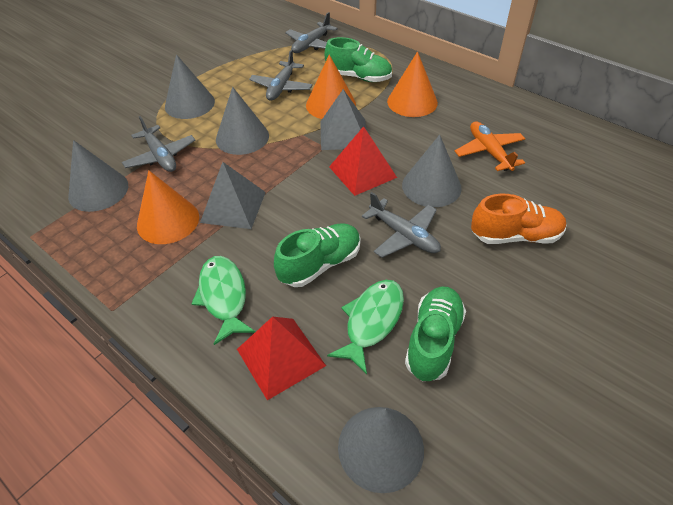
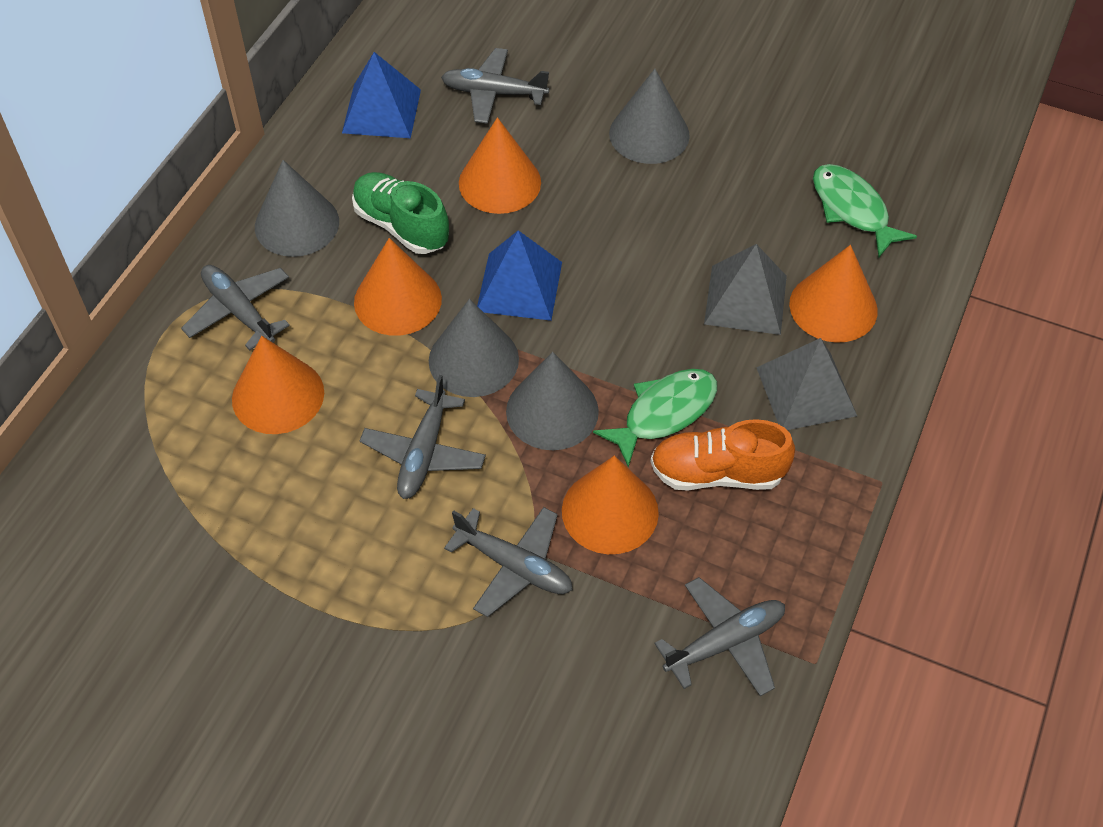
blue pyramid: 0 -> 2
green shoe: 3 -> 1
grey cone: 5 -> 4
grey plane: 4 -> 5
orange cone: 3 -> 5
orange plane: 1 -> 0
red pyramid: 2 -> 0

